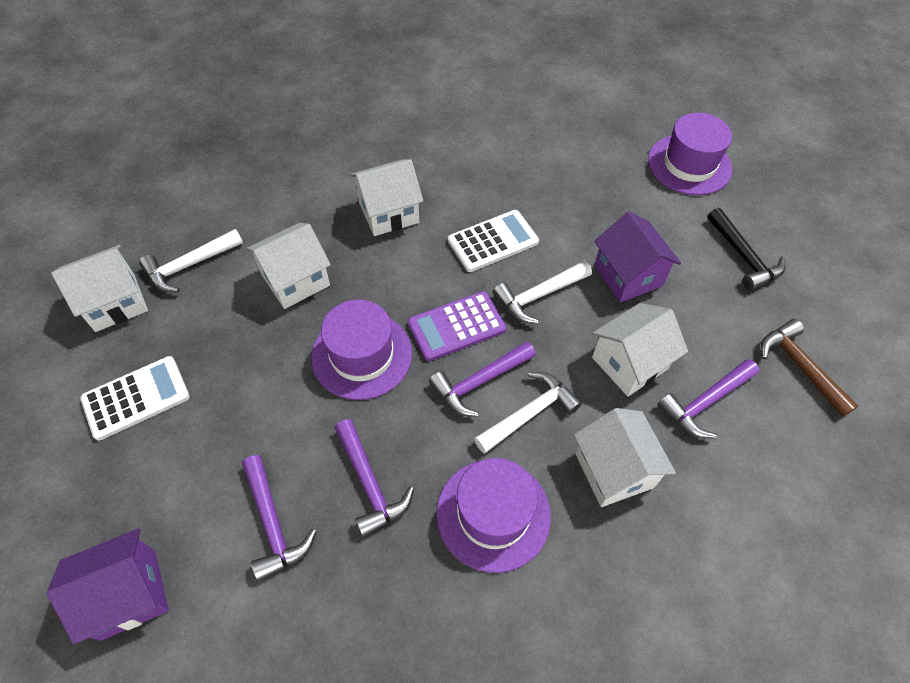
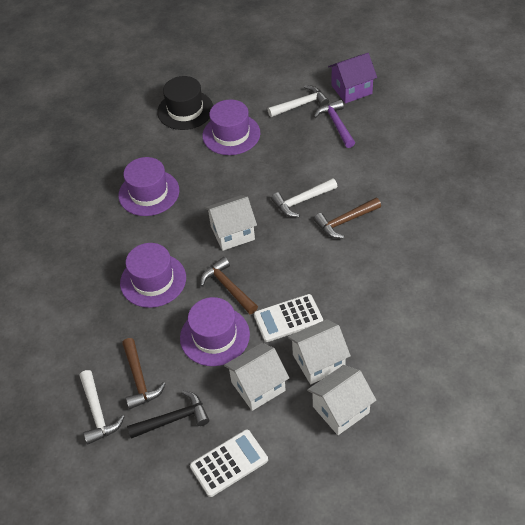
black hat: 0 -> 1
brown hammer: 1 -> 3
purple calculator: 1 -> 0
purple hammer: 4 -> 1
purple hat: 3 -> 4
purple house: 2 -> 1
white house: 5 -> 4

